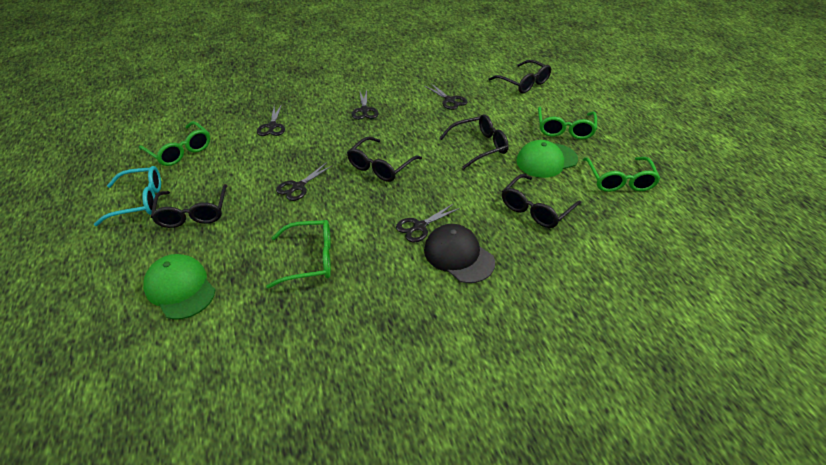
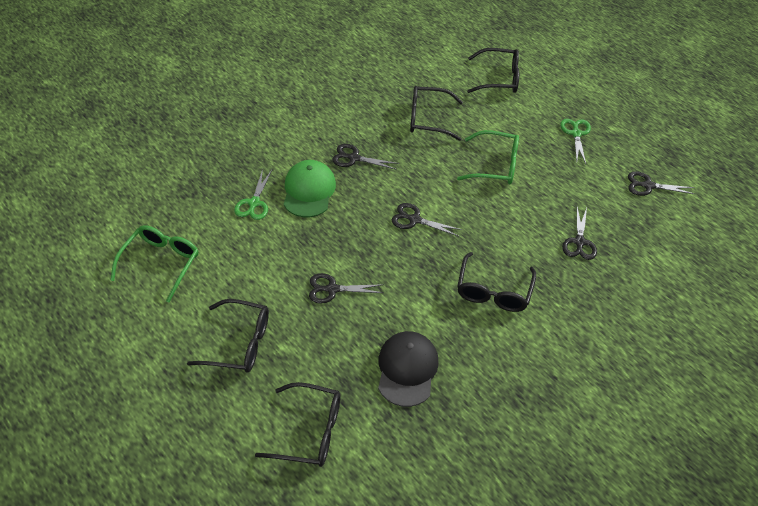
green cap: 2 -> 1
green glasses: 4 -> 2
green scissors: 0 -> 2
turquoise glasses: 1 -> 0

